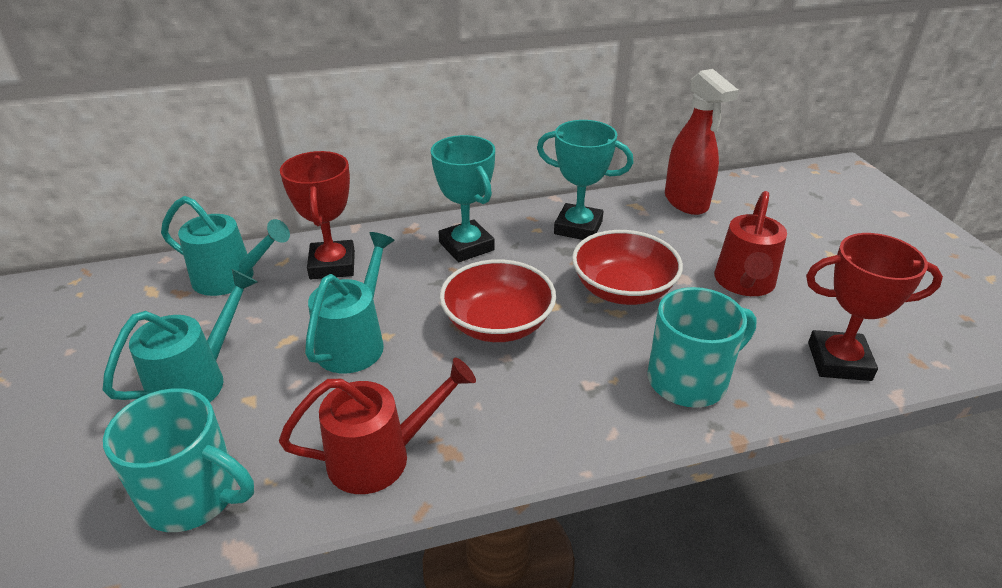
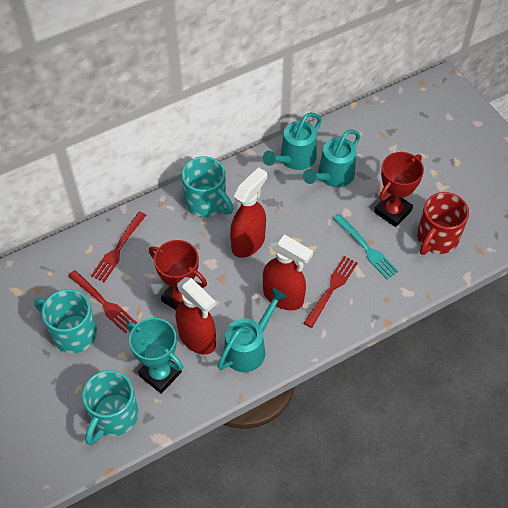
red bowl: 2 -> 0
red fork: 0 -> 3
red mug: 0 -> 1
red spray bottle: 1 -> 3
red watering can: 2 -> 0
turquoise fork: 0 -> 1
turquoise mug: 2 -> 3
turquoise trophy: 2 -> 1

